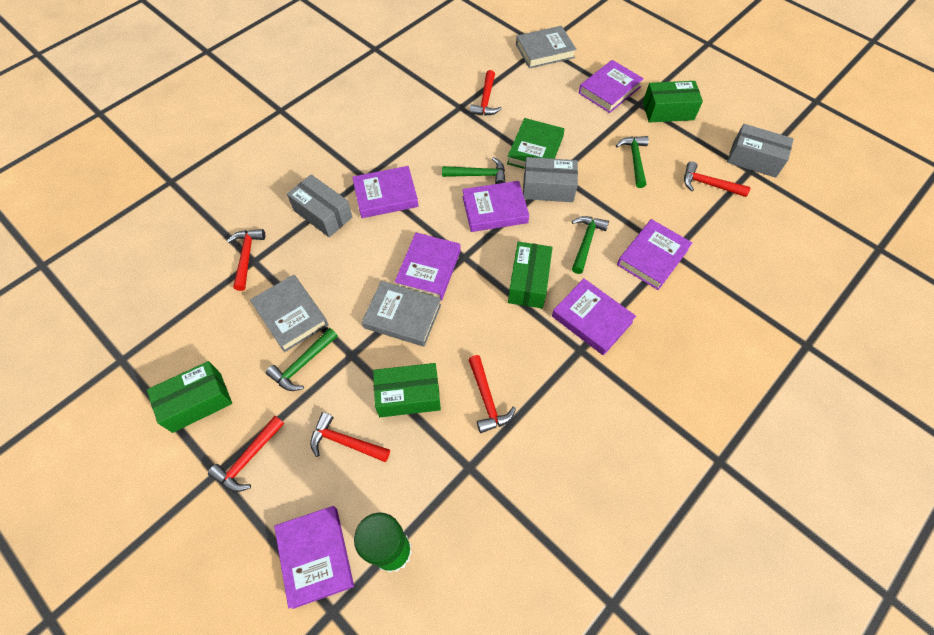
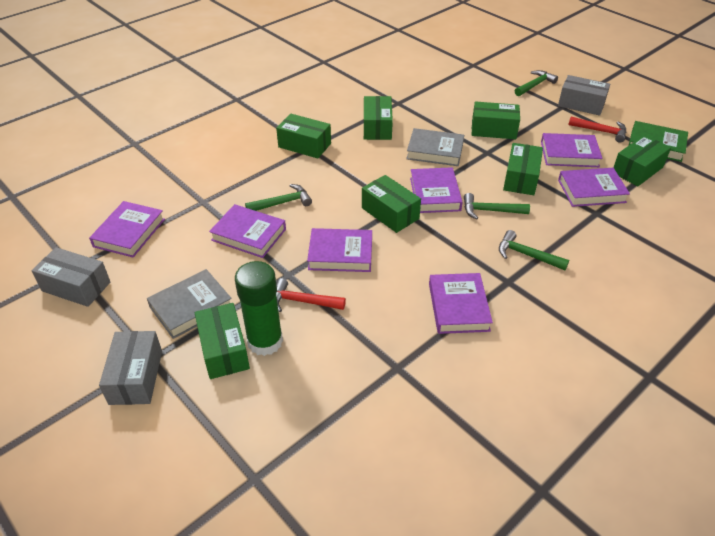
green box: 4 -> 7
grey book: 3 -> 2
red hammer: 6 -> 2

